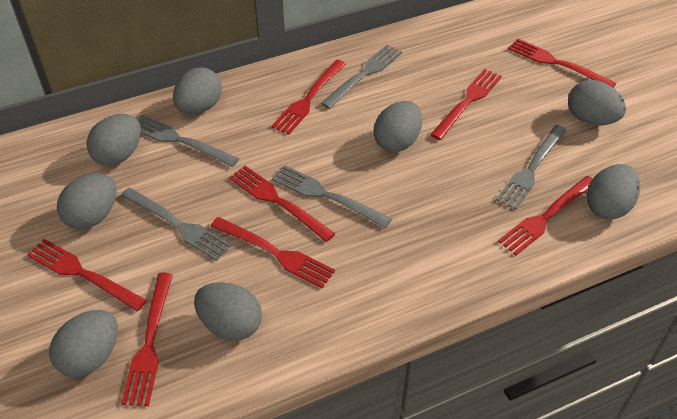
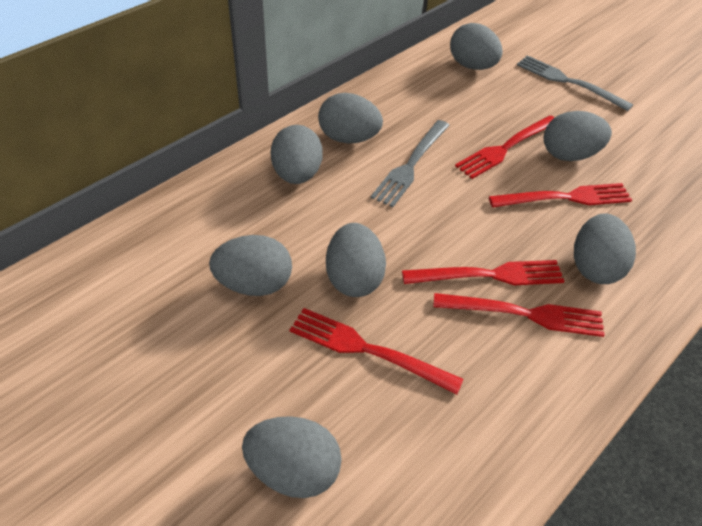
grey fork: 5 -> 2
red fork: 8 -> 5

